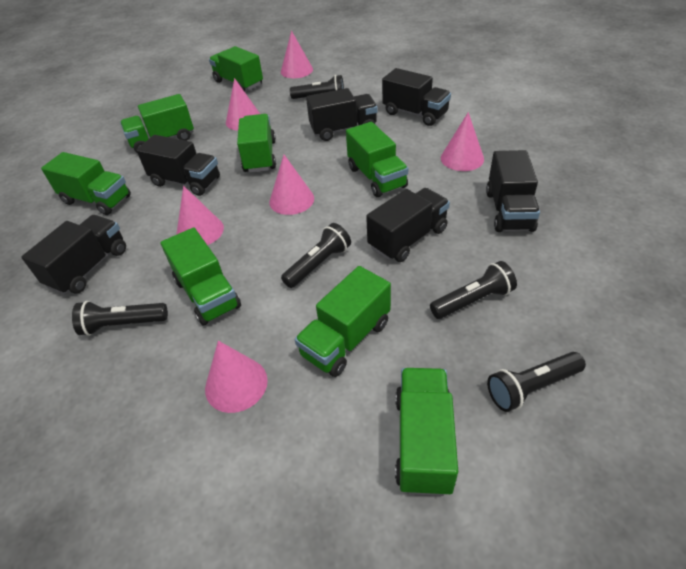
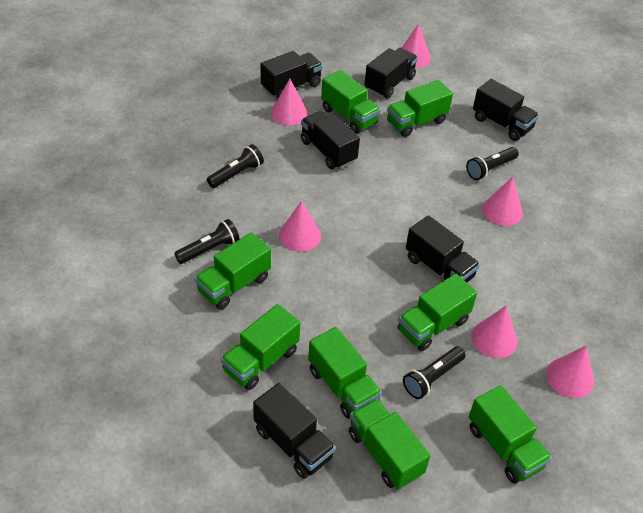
black flashlight: 5 -> 4

